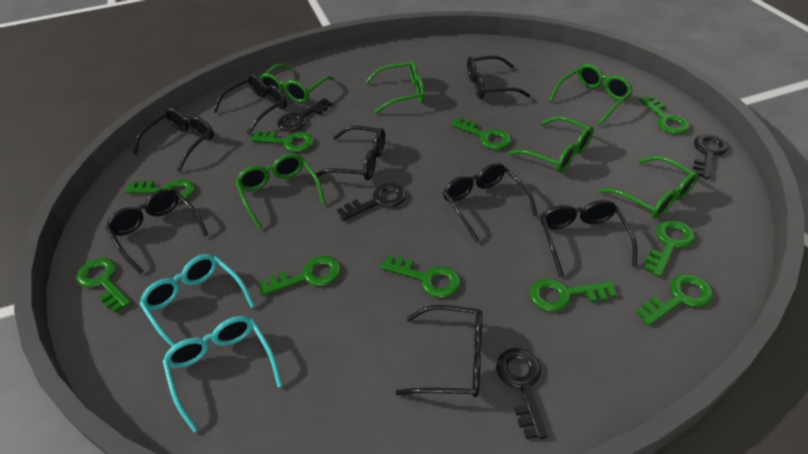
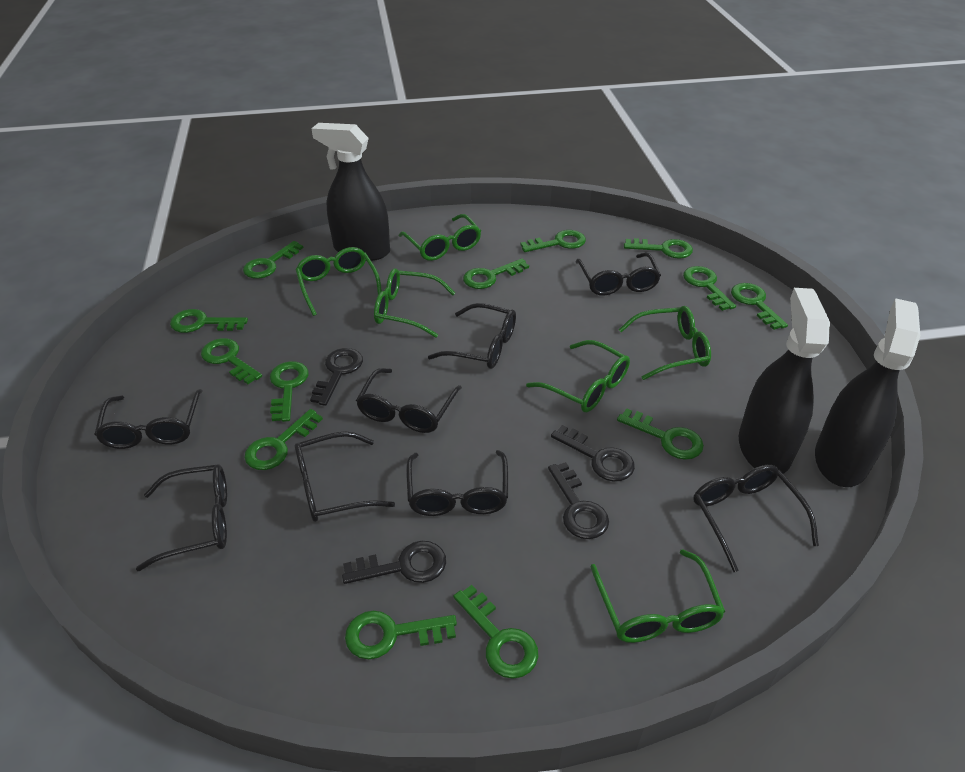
black spray bottle: 0 -> 3
green key: 10 -> 13
turquoise glasses: 2 -> 0

